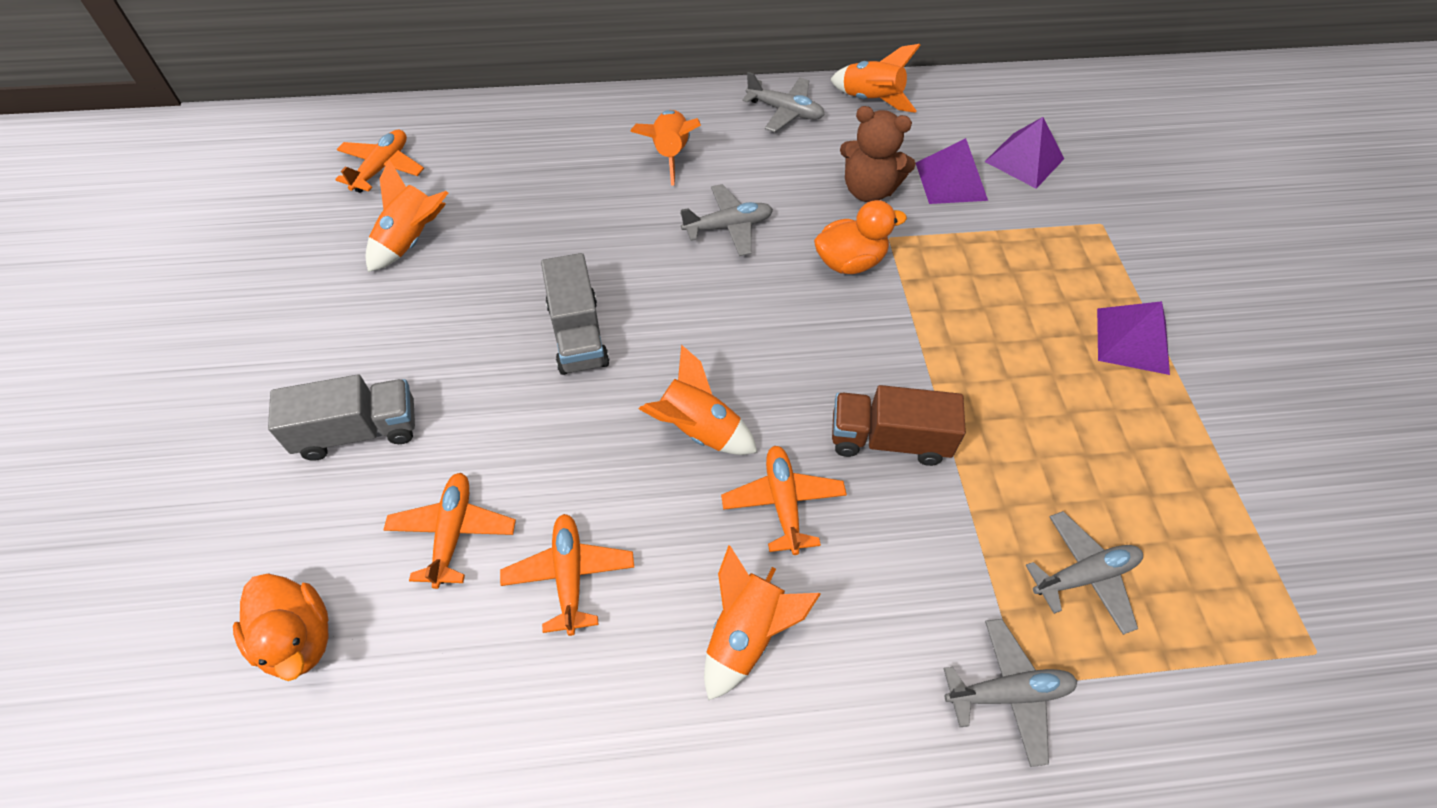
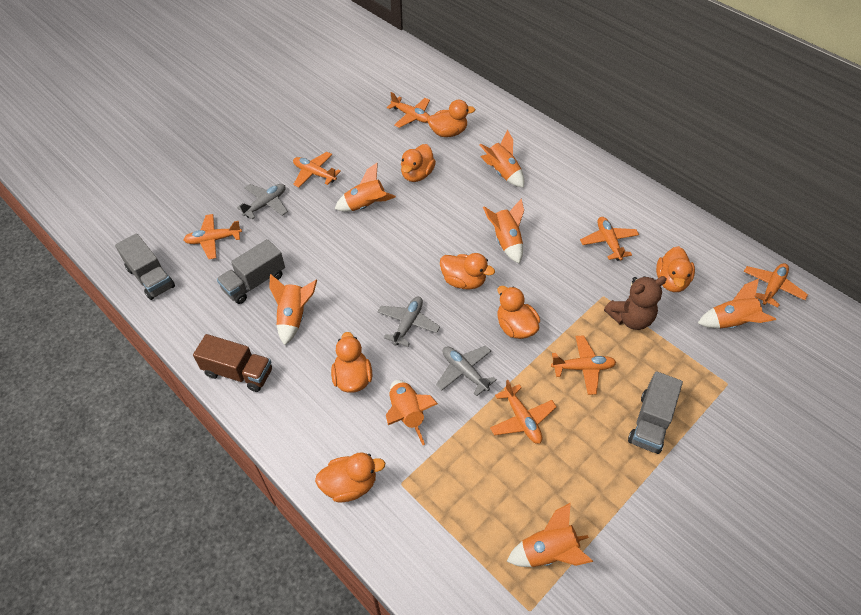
grey plane: 4 -> 3
grey truck: 2 -> 3
orange duck: 2 -> 7
orange plane: 4 -> 7
orange rocket: 5 -> 7
purple pyramid: 3 -> 0

